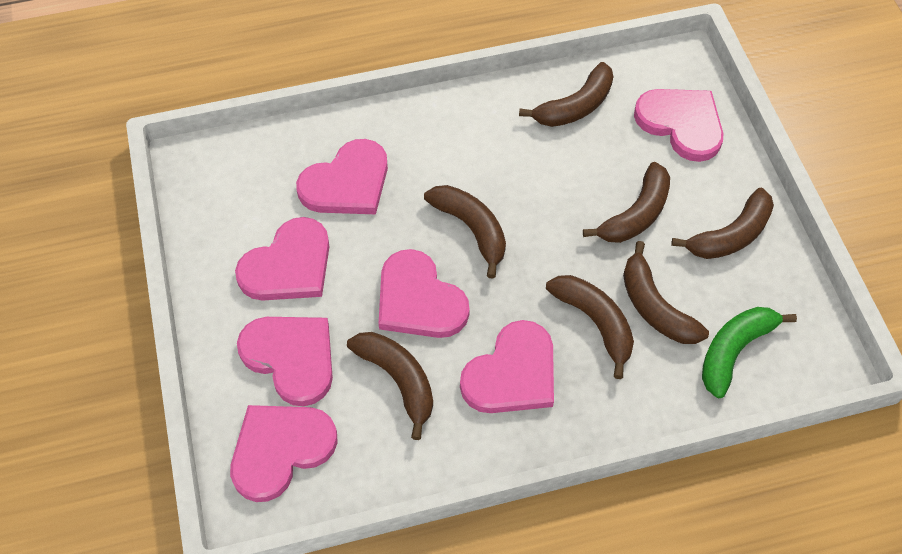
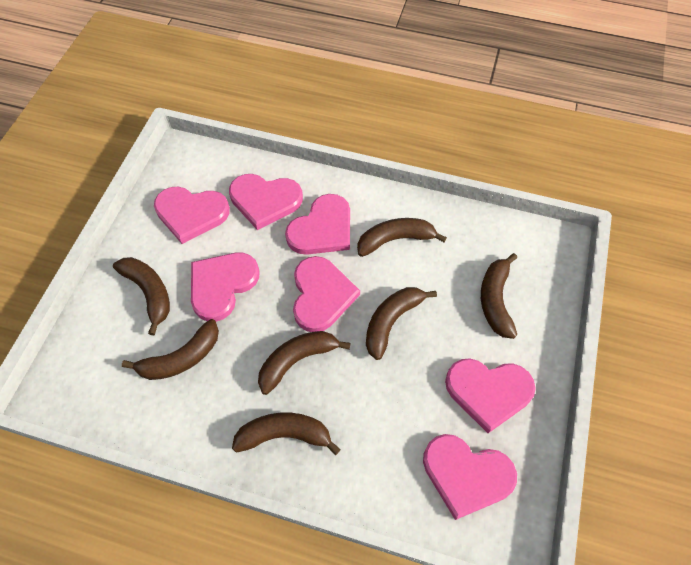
green banana: 1 -> 0

